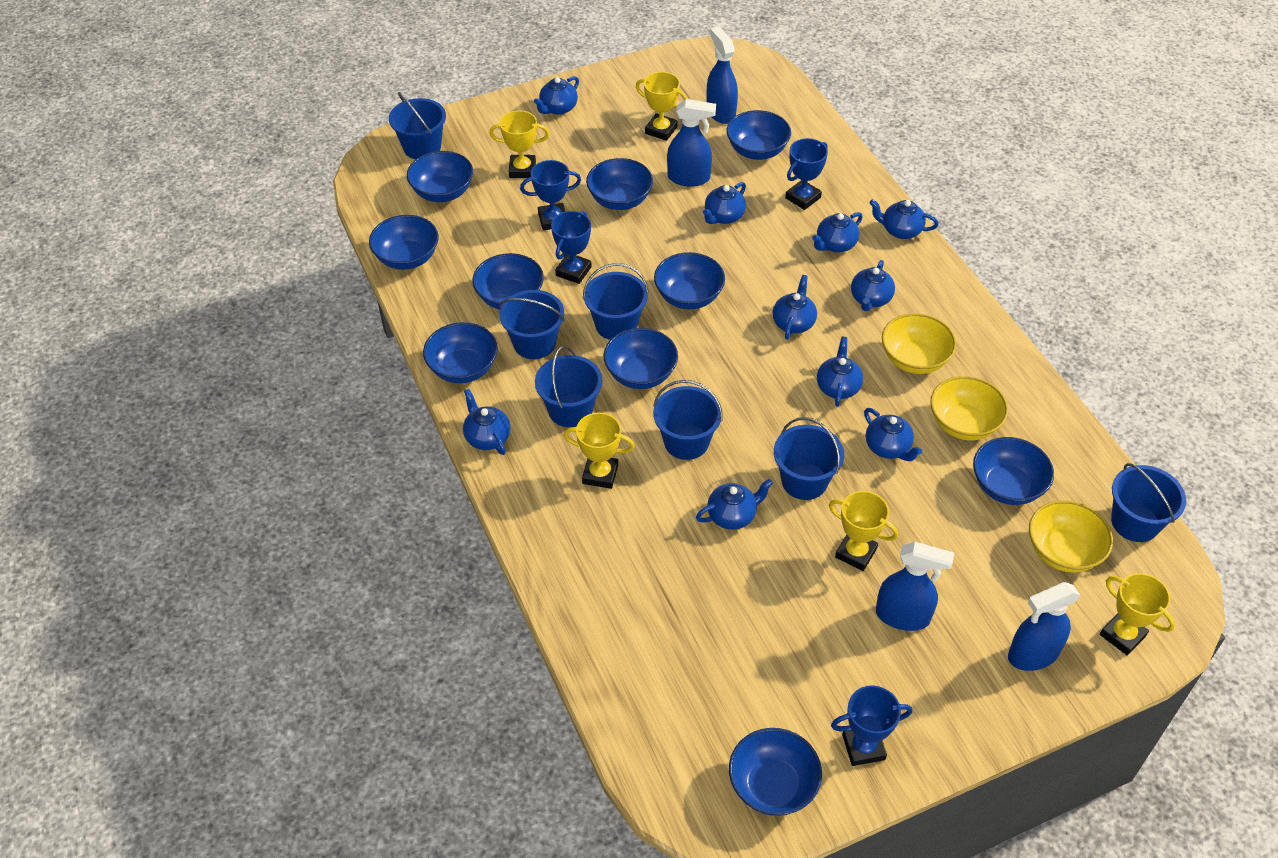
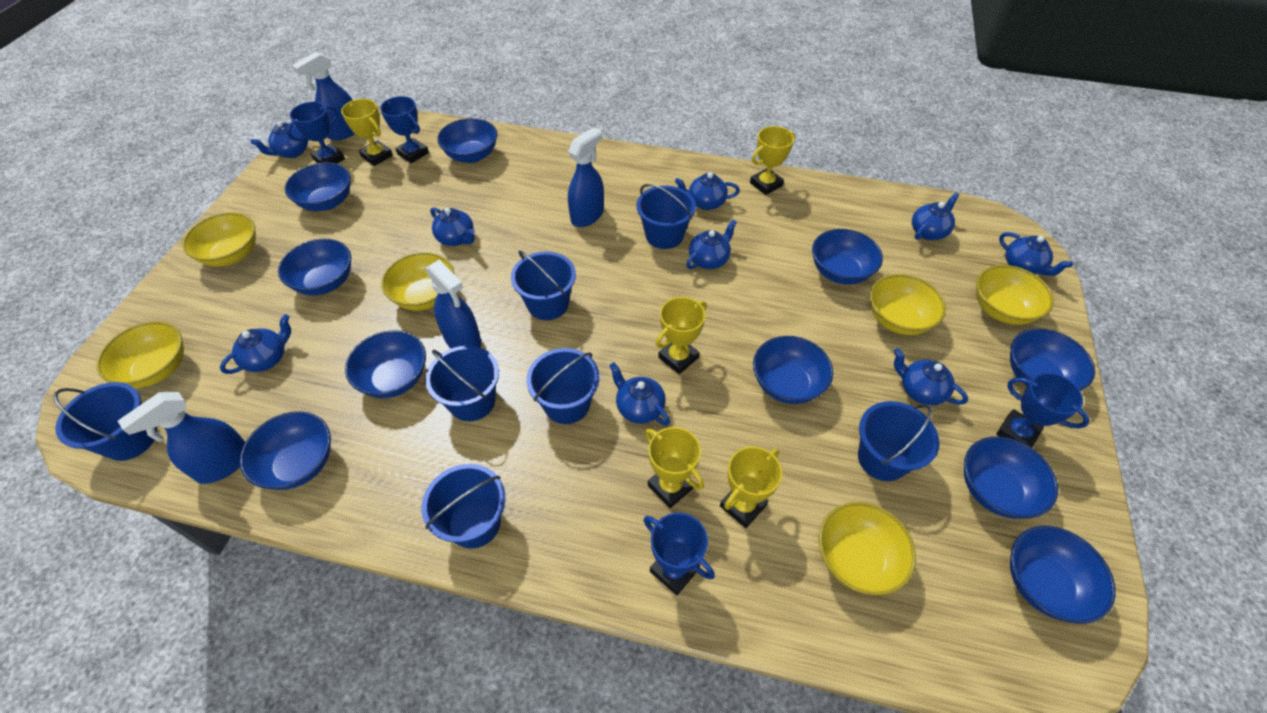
blue teapot: 10 -> 9
yellow bowl: 3 -> 6

